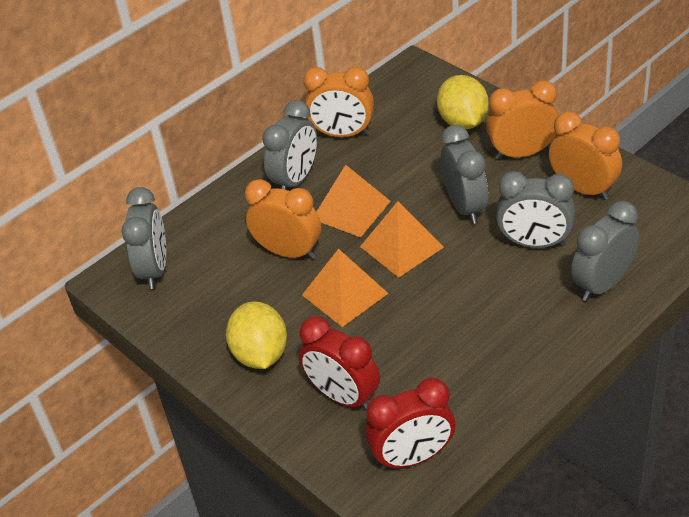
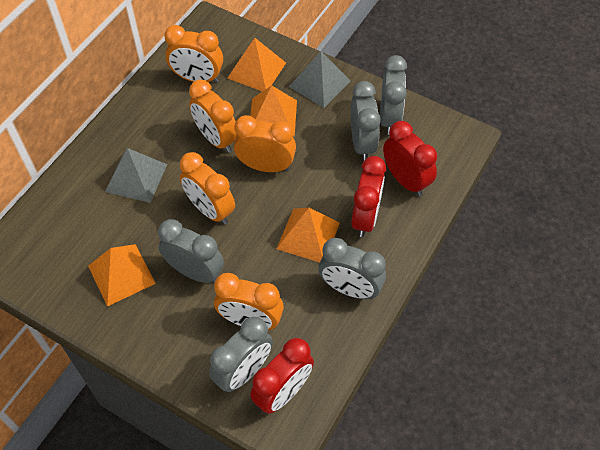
grey pyramid: 0 -> 2
orange clock: 4 -> 5
orange pyramid: 3 -> 4
red clock: 2 -> 3
yellow lemon: 2 -> 0

